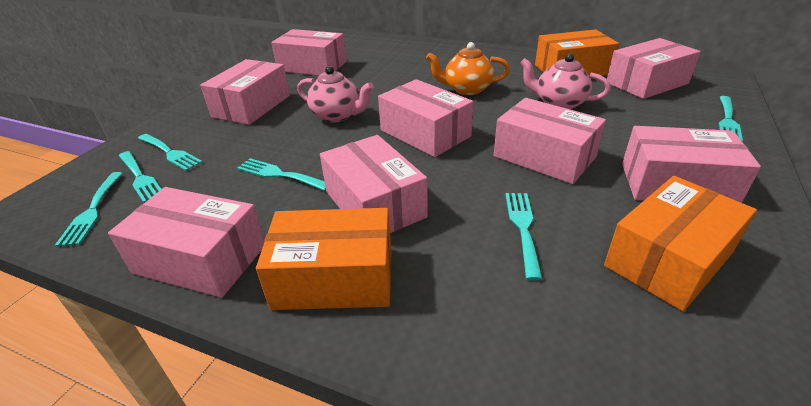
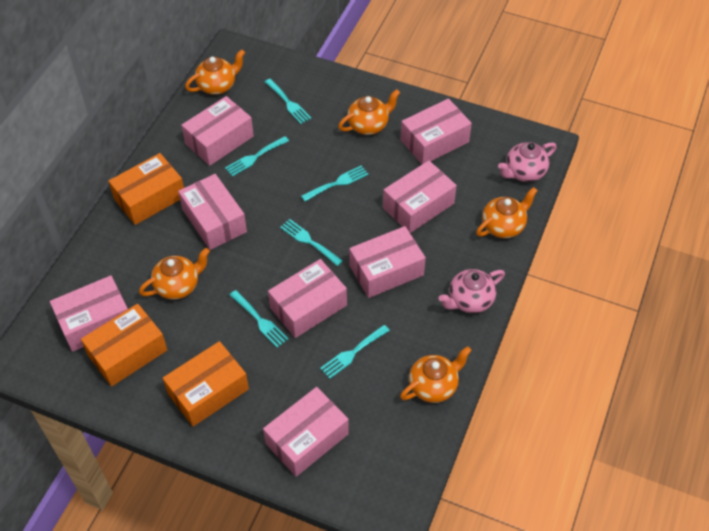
orange teapot: 1 -> 5

